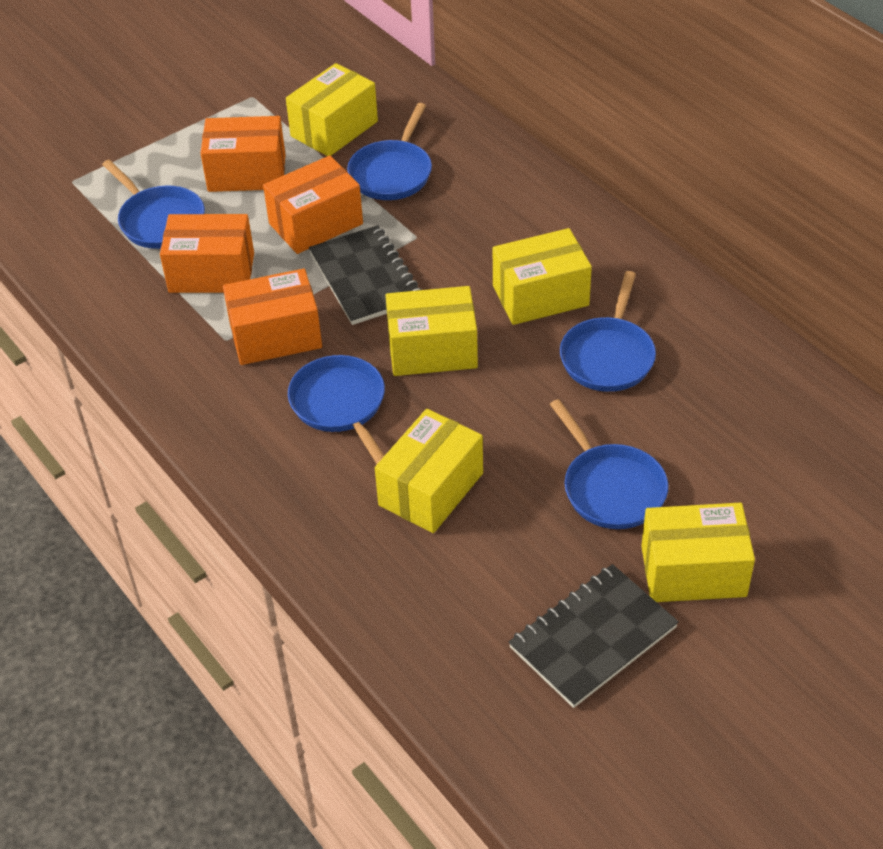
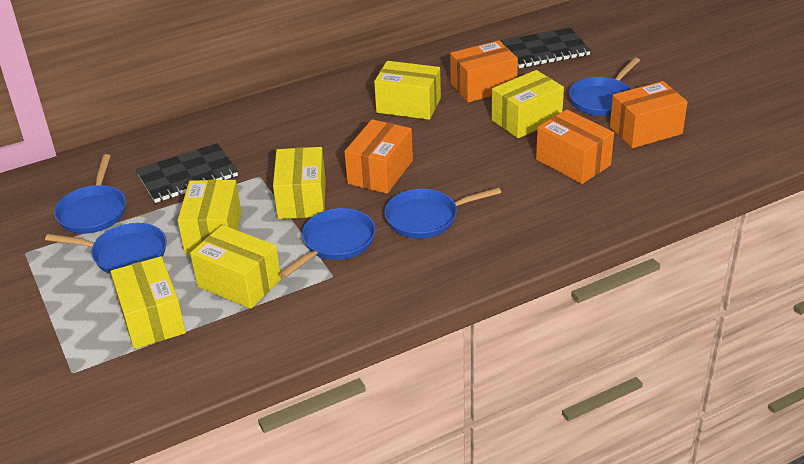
yellow box: 5 -> 6

